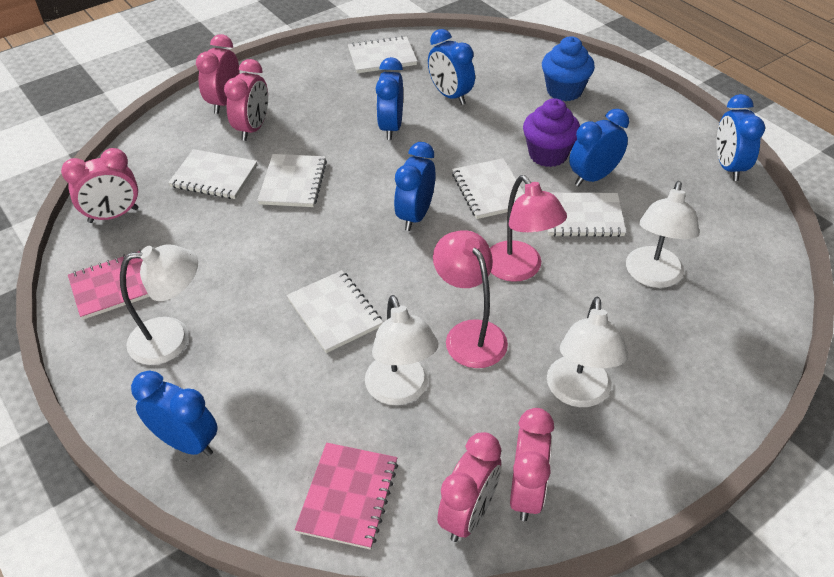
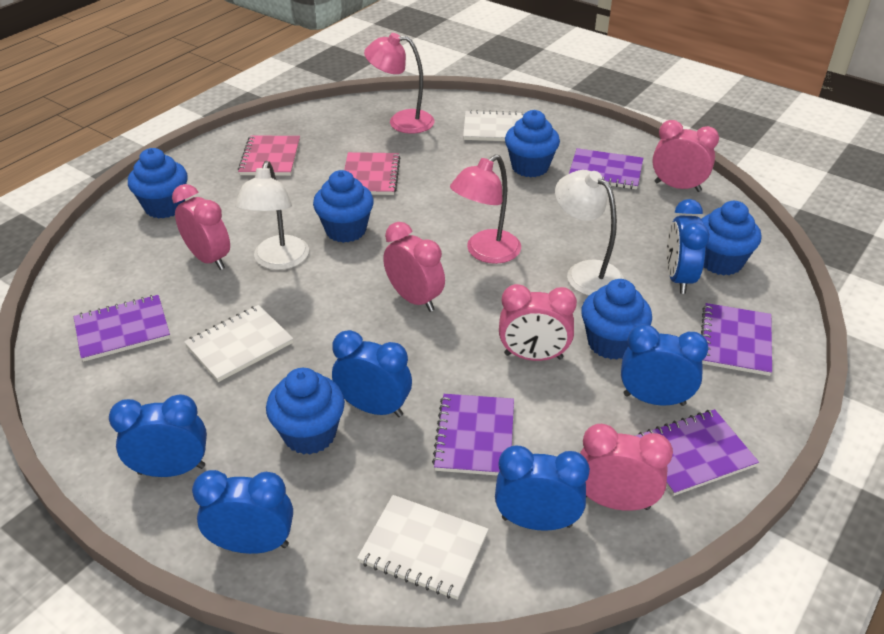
blue cupcake: 1 -> 6
purple cupcake: 1 -> 0
purple notebook: 0 -> 5
white lamp: 4 -> 2
white notebook: 6 -> 3

